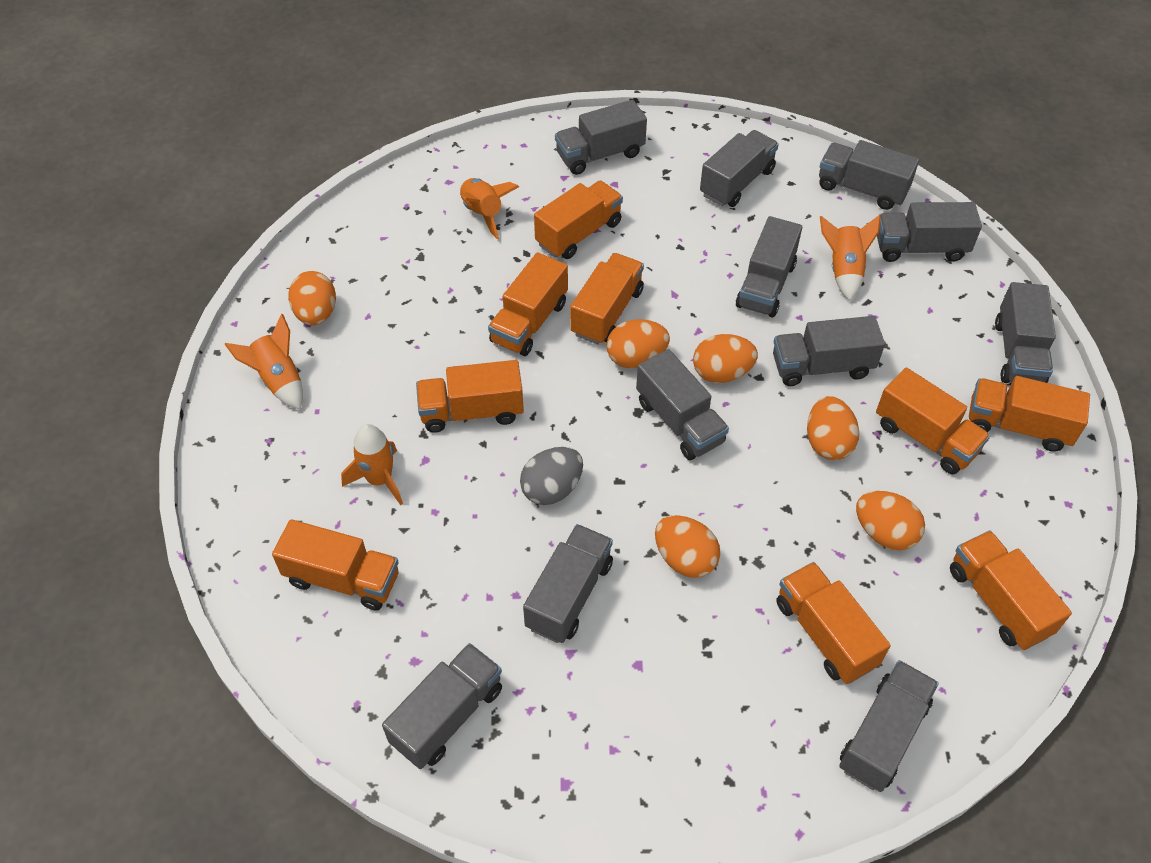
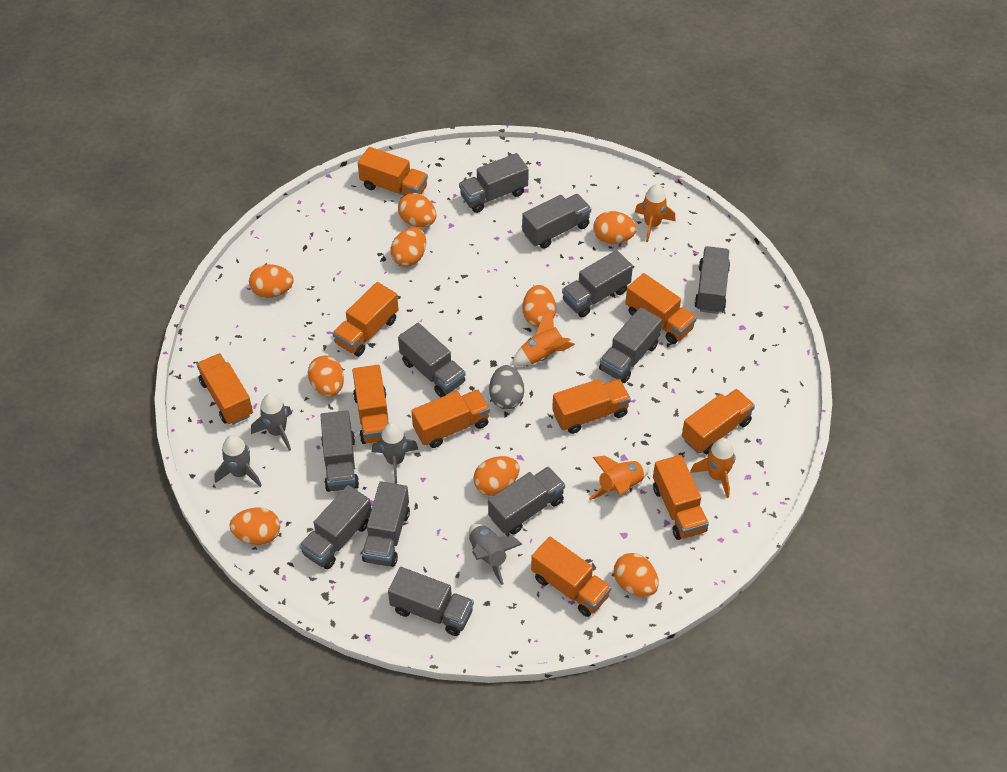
grey rocket: 0 -> 4
orange egg: 6 -> 9
orange truck: 9 -> 10

